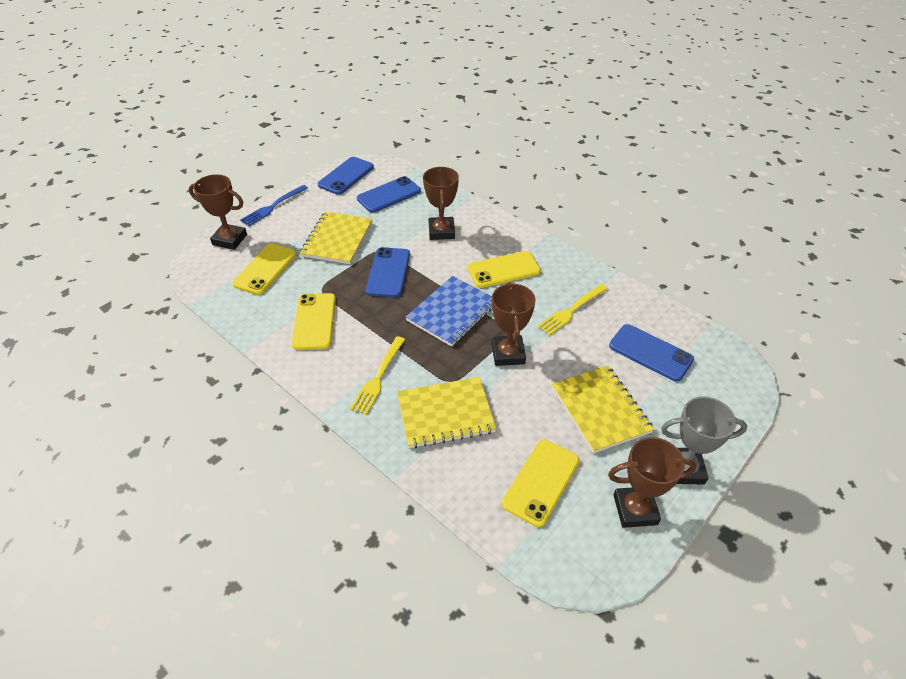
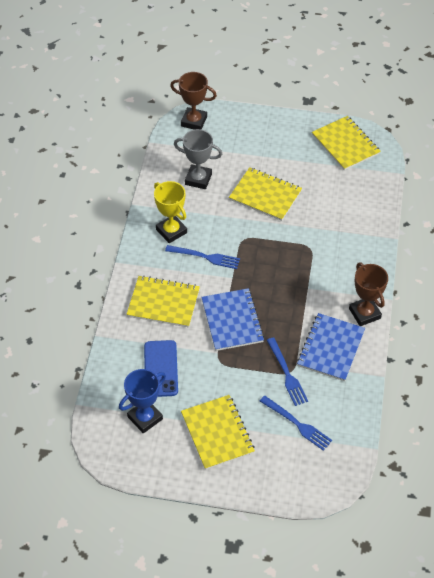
blue fork: 1 -> 3
blue notebook: 1 -> 2
blue phone: 4 -> 1
blue trophy: 0 -> 1
brown trophy: 4 -> 2
yellow fork: 2 -> 0
yellow notebook: 3 -> 4
yellow phone: 4 -> 0
yellow trophy: 0 -> 1

